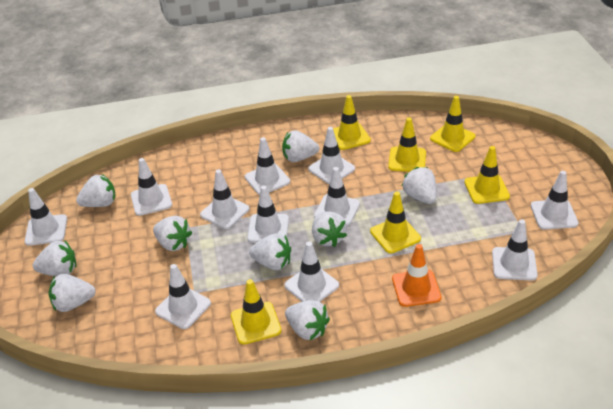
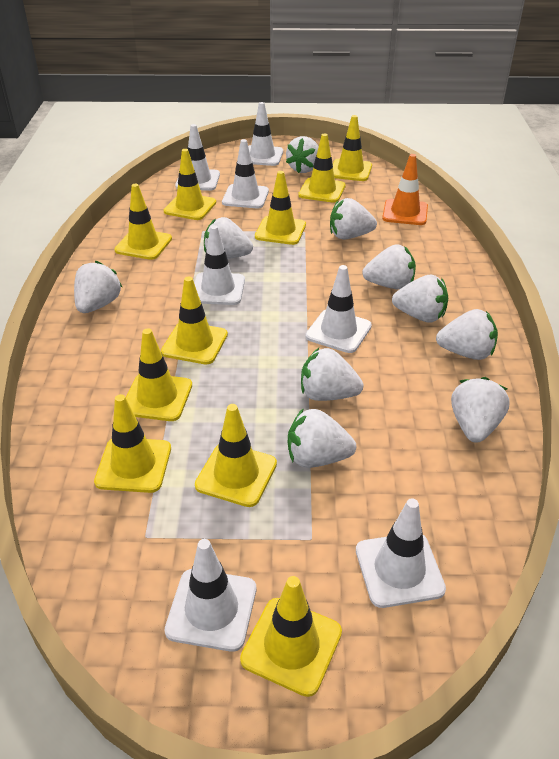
white strawberry: 9 -> 10
white traffic cone: 11 -> 7
yellow traffic cone: 6 -> 10

